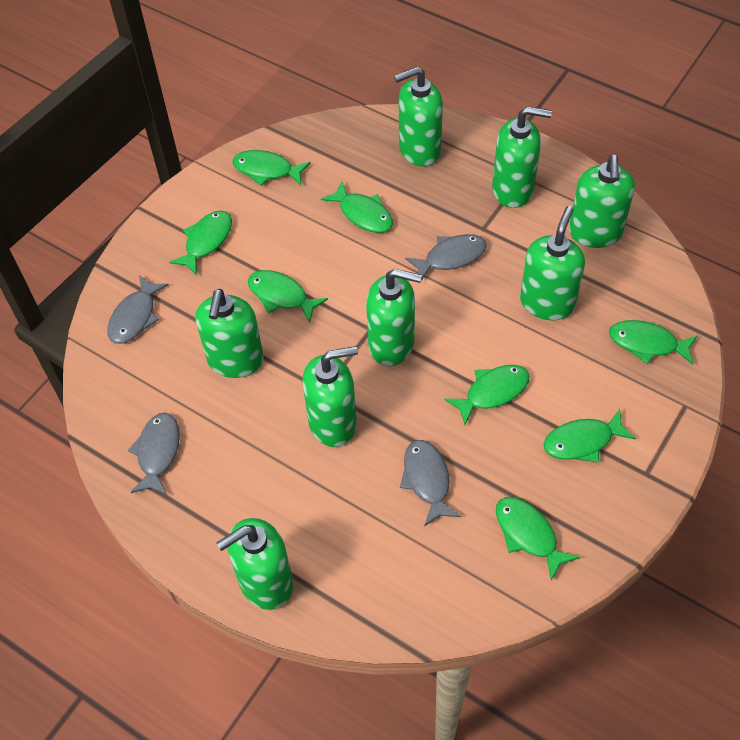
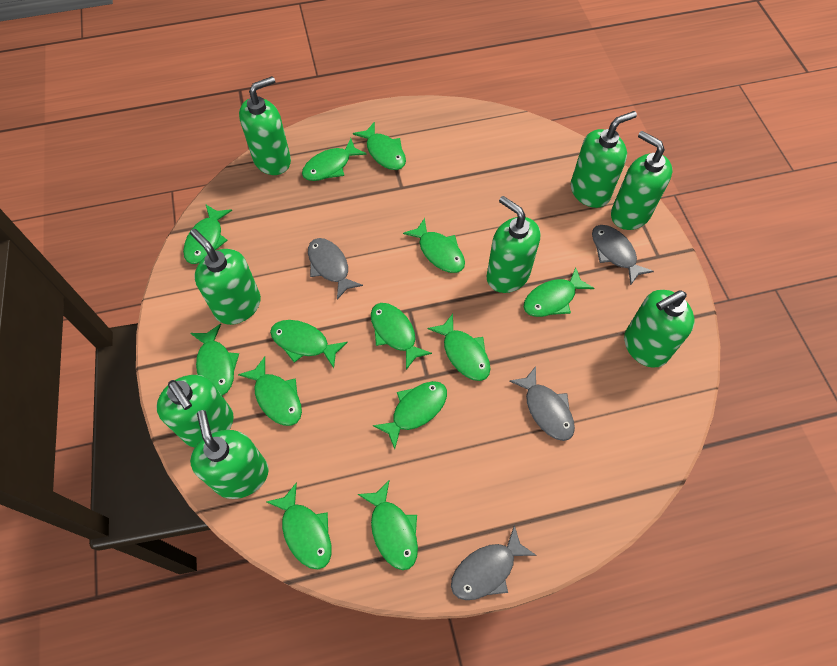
green fish: 8 -> 13

